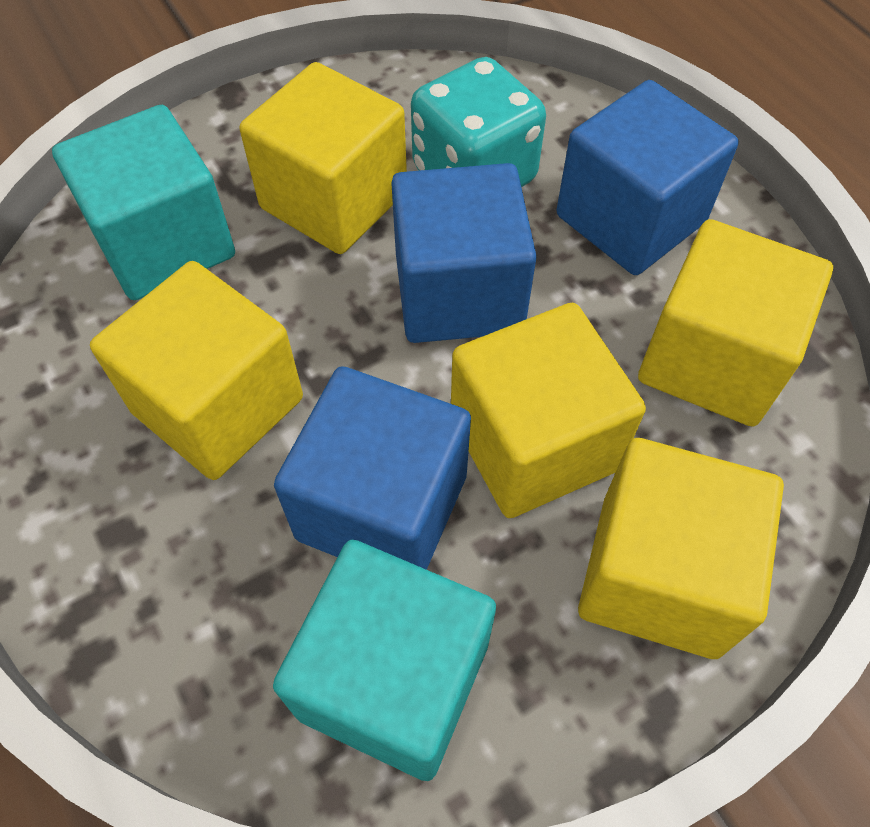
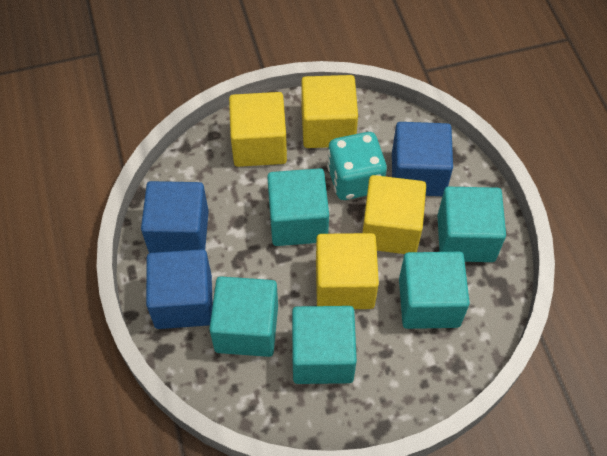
turquoise cube: 2 -> 5
yellow cube: 5 -> 4

